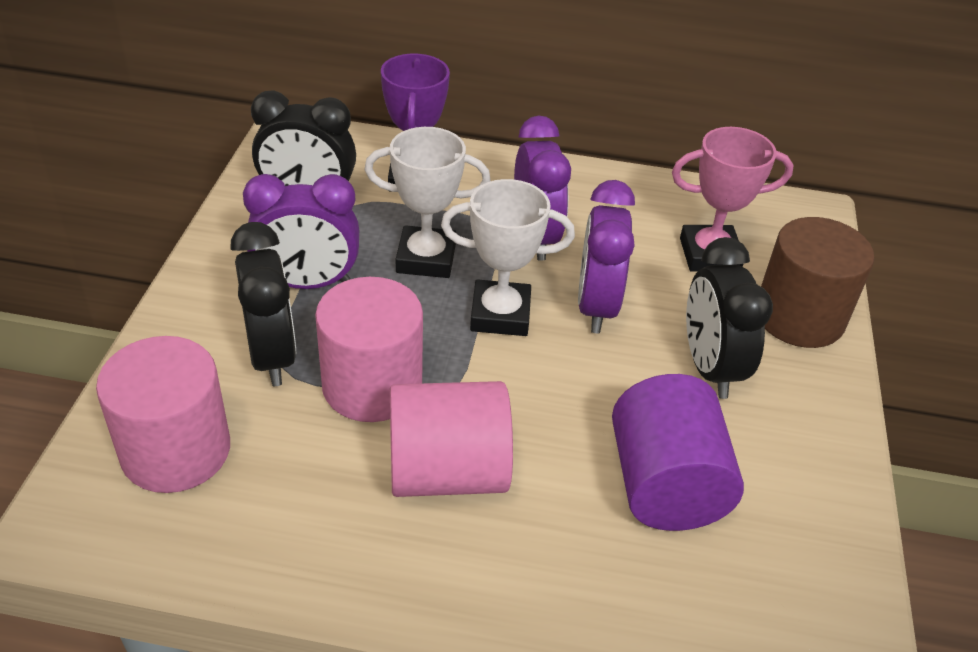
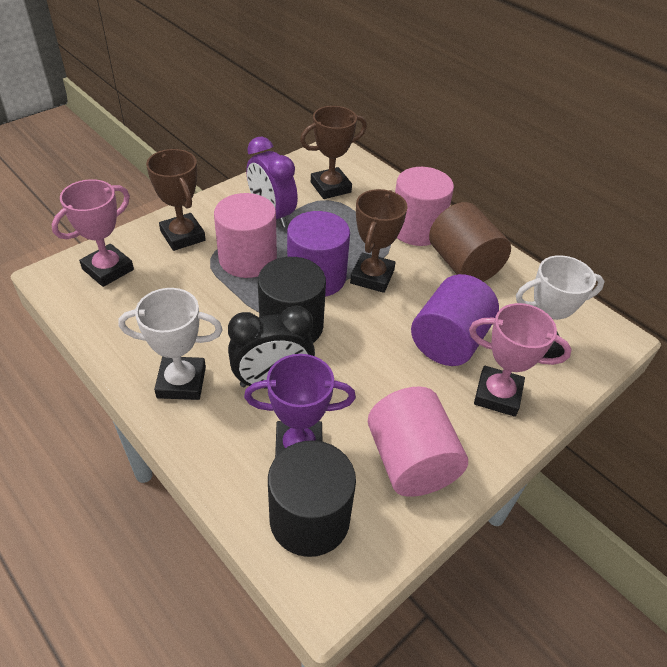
black clock: 3 -> 1
black cylinder: 0 -> 2
brown trophy: 0 -> 3
pink trophy: 1 -> 2
purple clock: 3 -> 1
purple cylinder: 1 -> 2

